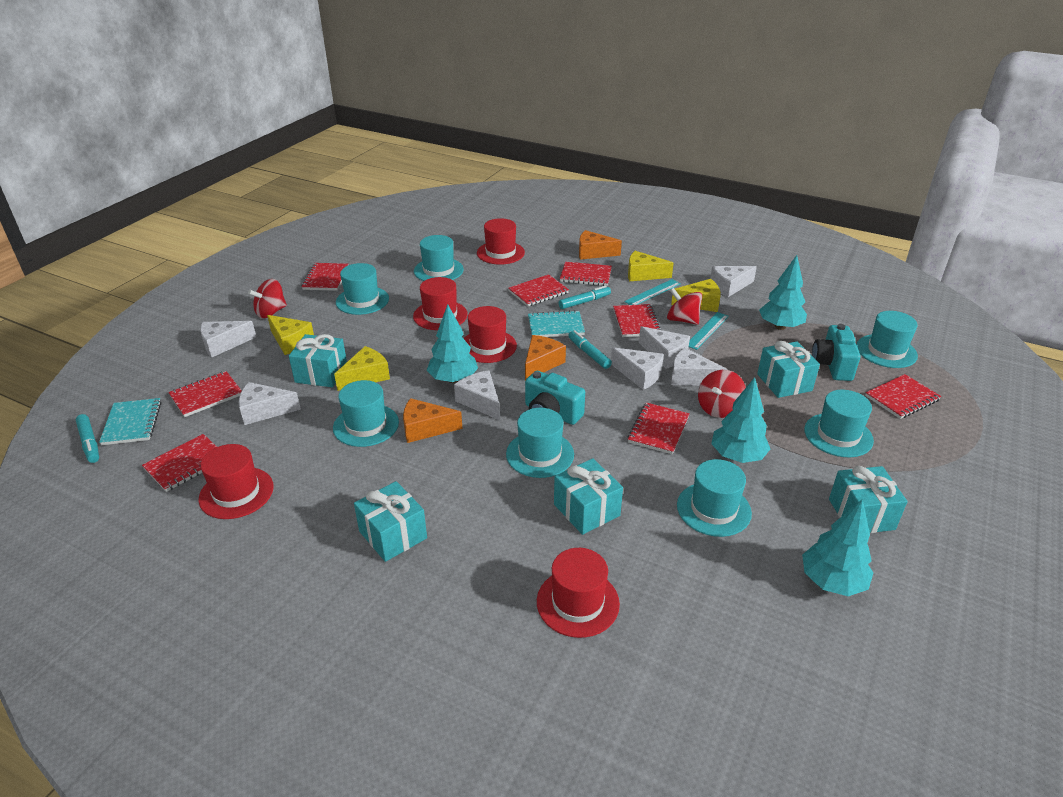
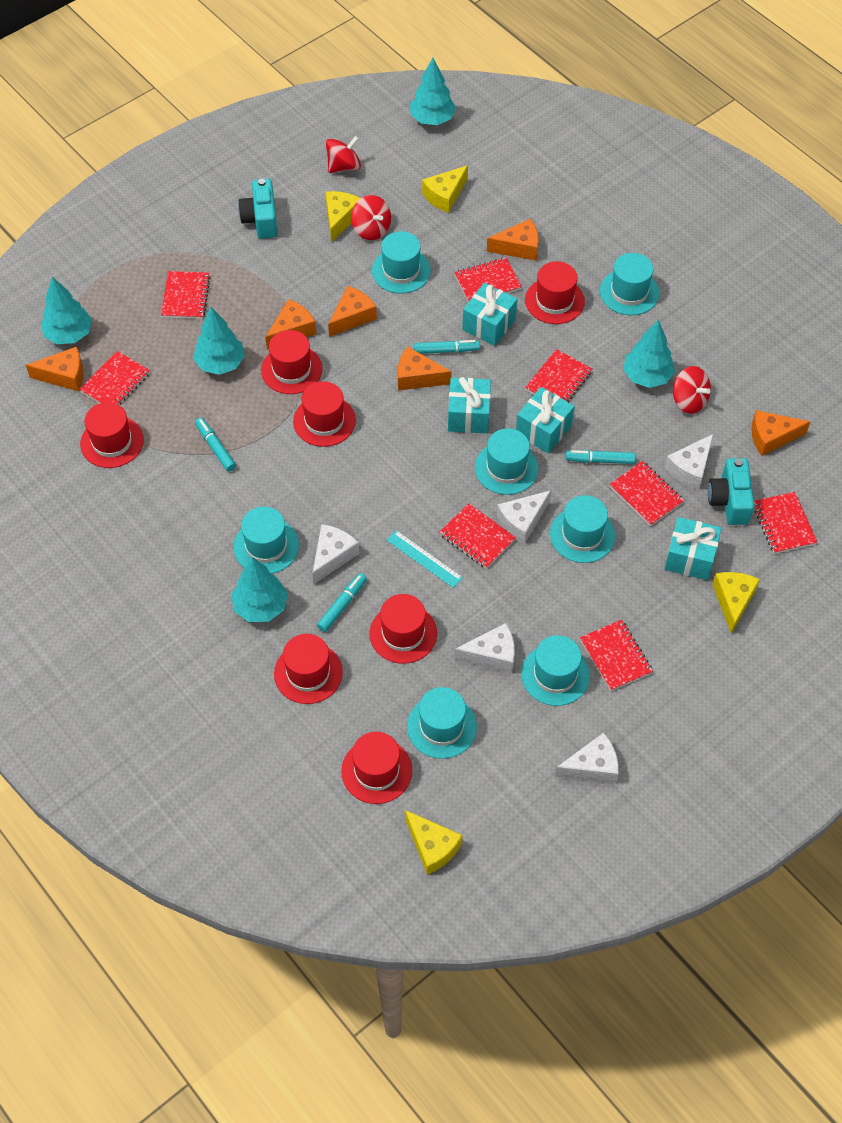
orange cheese: 3 -> 6
red hat: 5 -> 7
turquoise gift: 5 -> 4
turquoise marker: 3 -> 4
turquoise notebook: 2 -> 0
turquoise ruler: 2 -> 1
turquoise tree: 4 -> 5
white cheese: 7 -> 5

